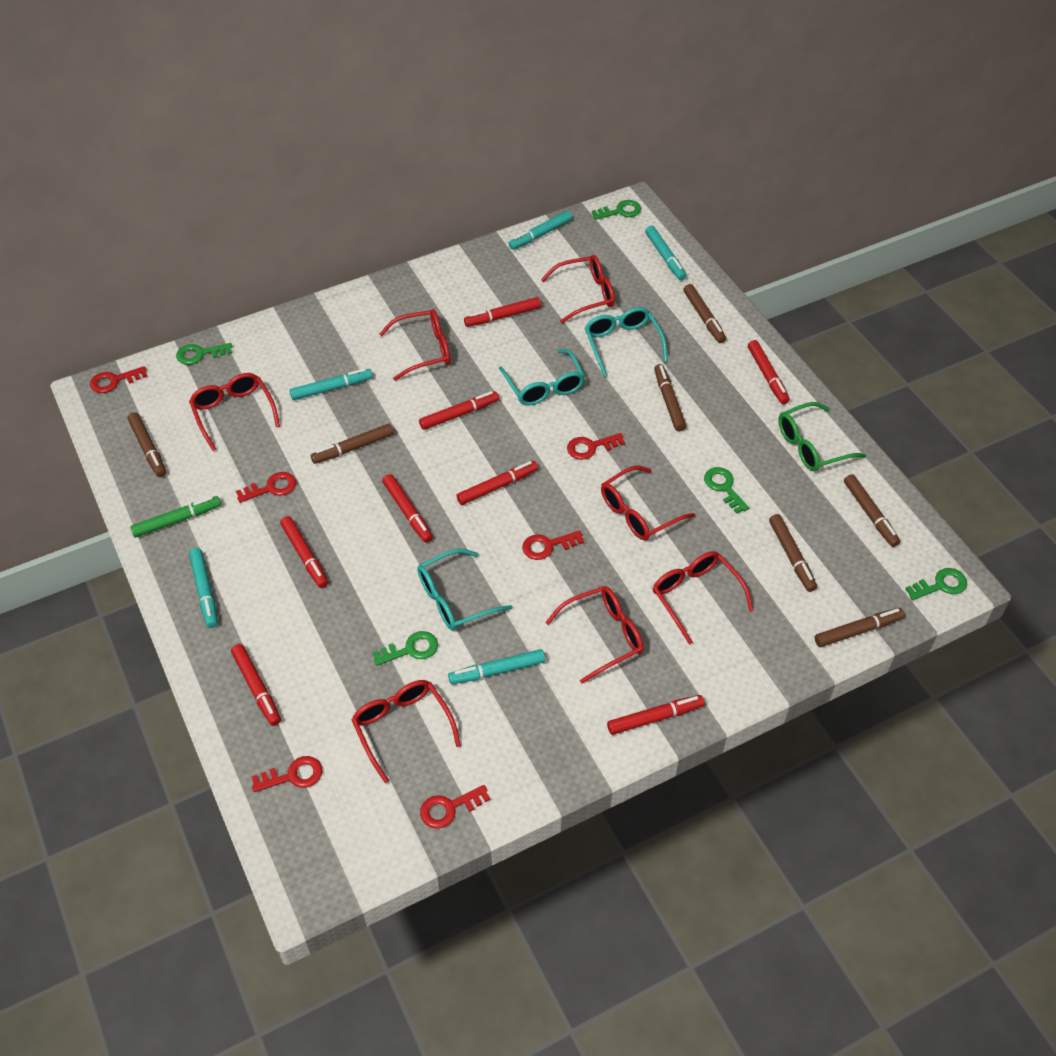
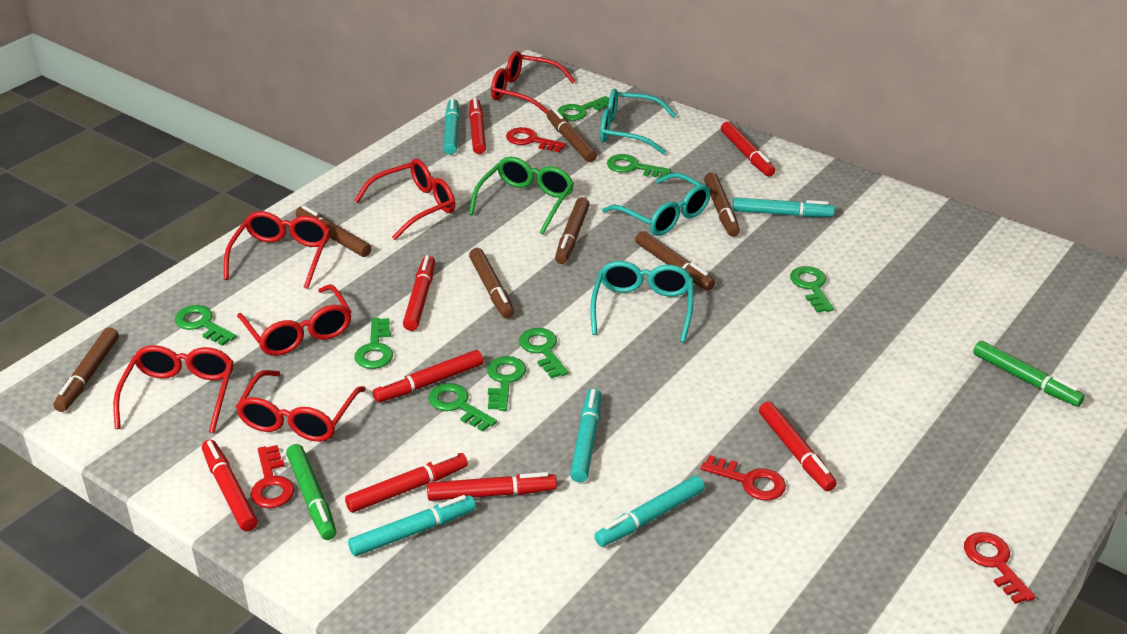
green key: 5 -> 8
green marker: 1 -> 2
red glasses: 7 -> 6
red key: 6 -> 4

